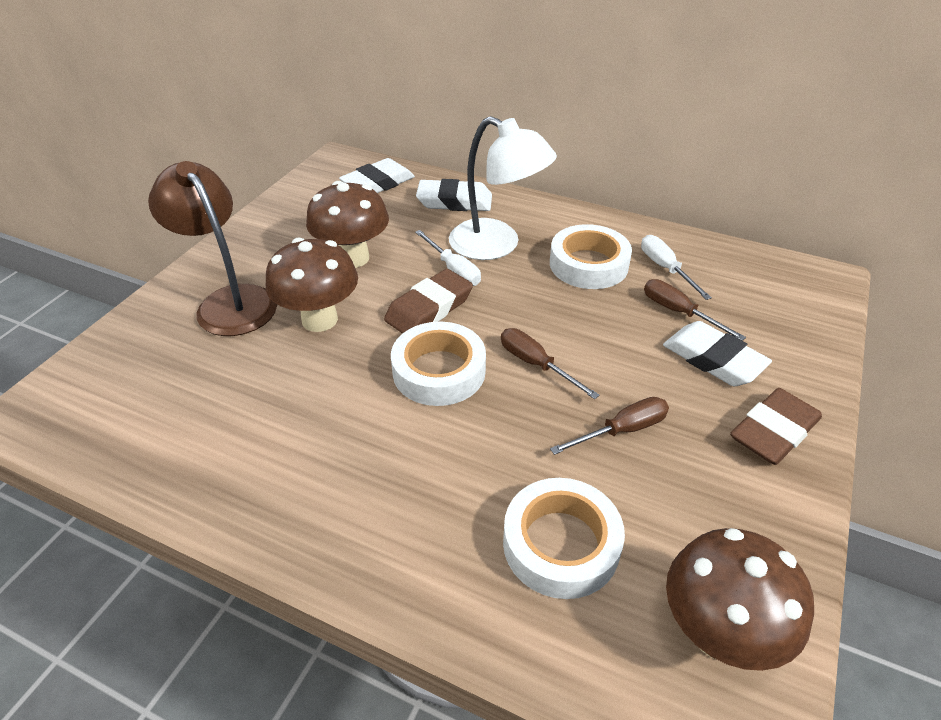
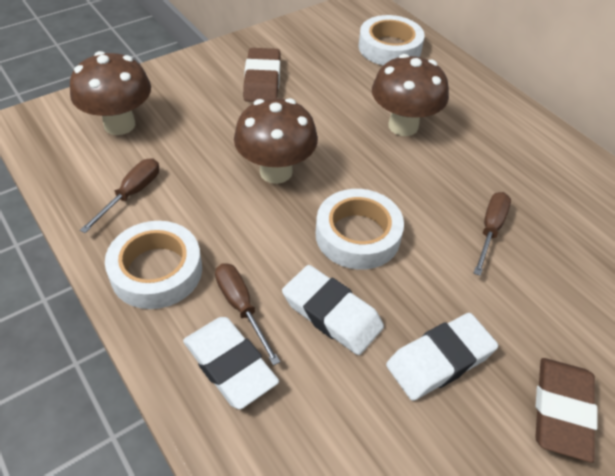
brown lamp: 1 -> 0
white lamp: 1 -> 0
white screwdriver: 2 -> 0

